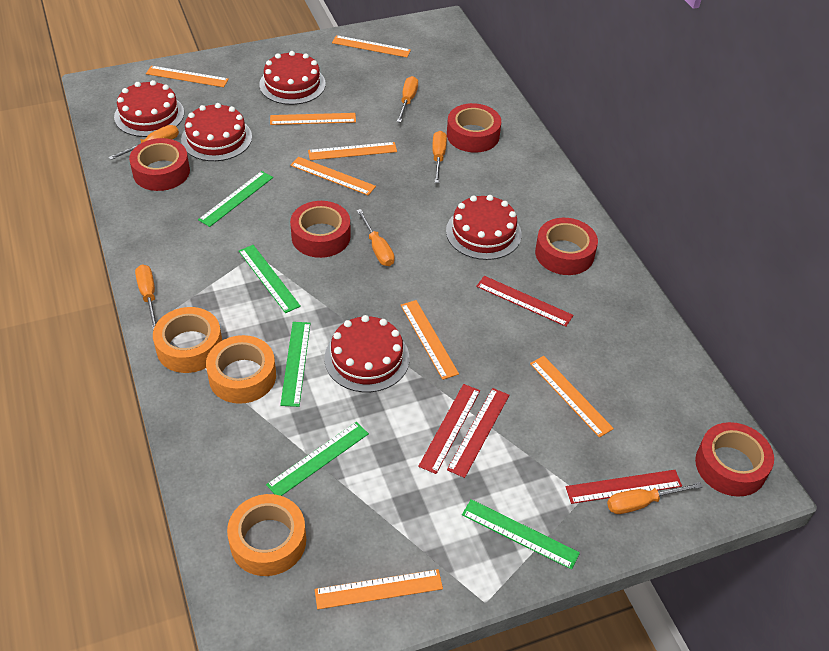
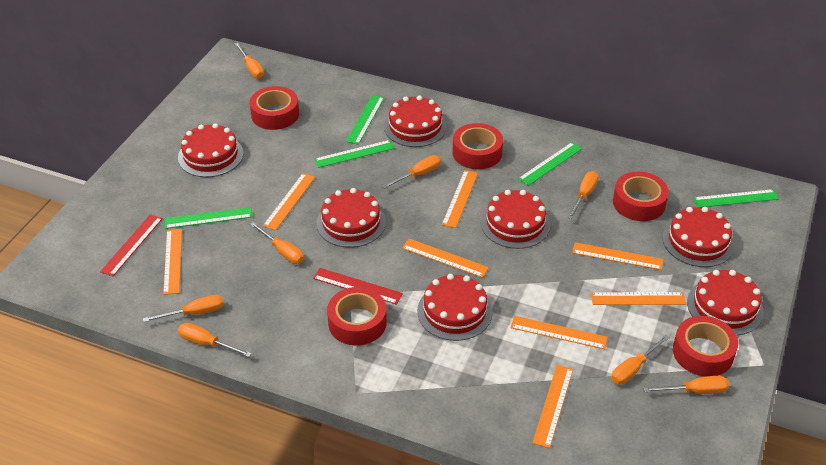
orange screwdriver: 6 -> 8
orange tape: 3 -> 0
red cake: 5 -> 7
red ruler: 4 -> 2

